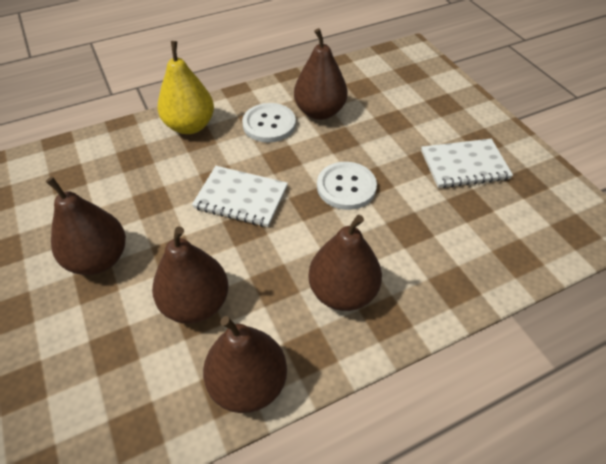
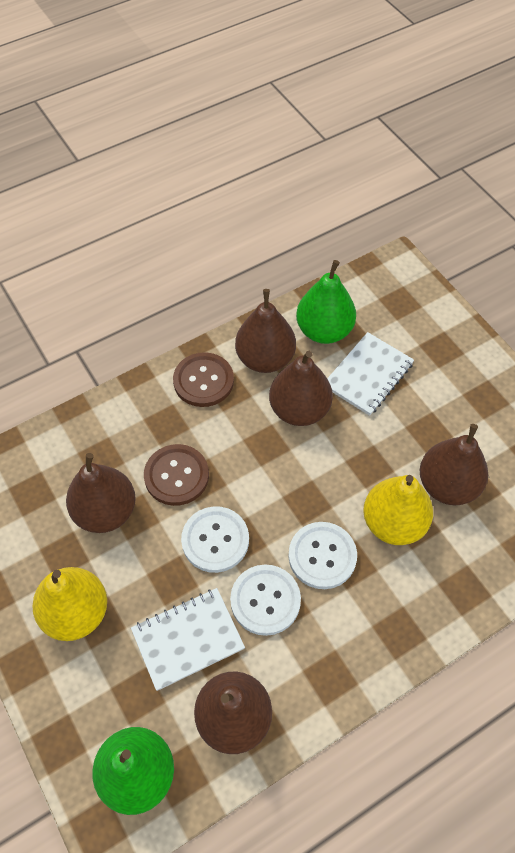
brown button: 0 -> 2
green pear: 0 -> 2
white button: 2 -> 3
yellow pear: 1 -> 2

